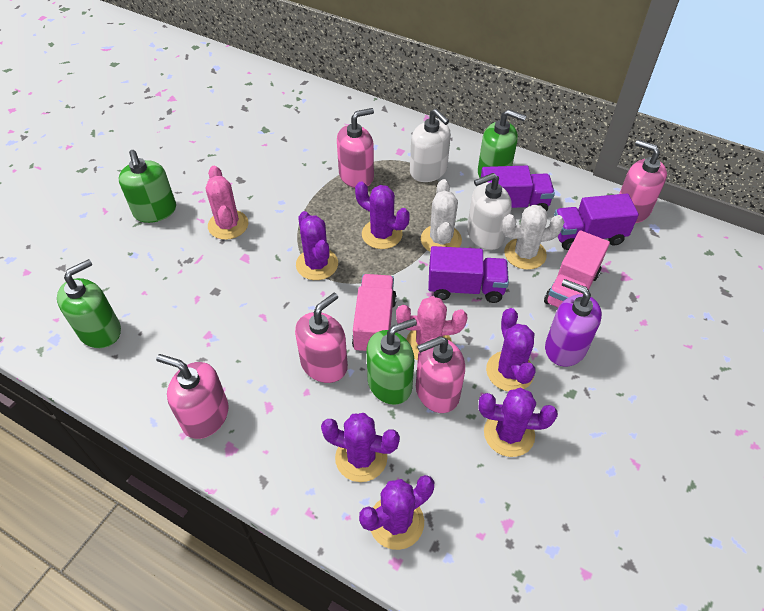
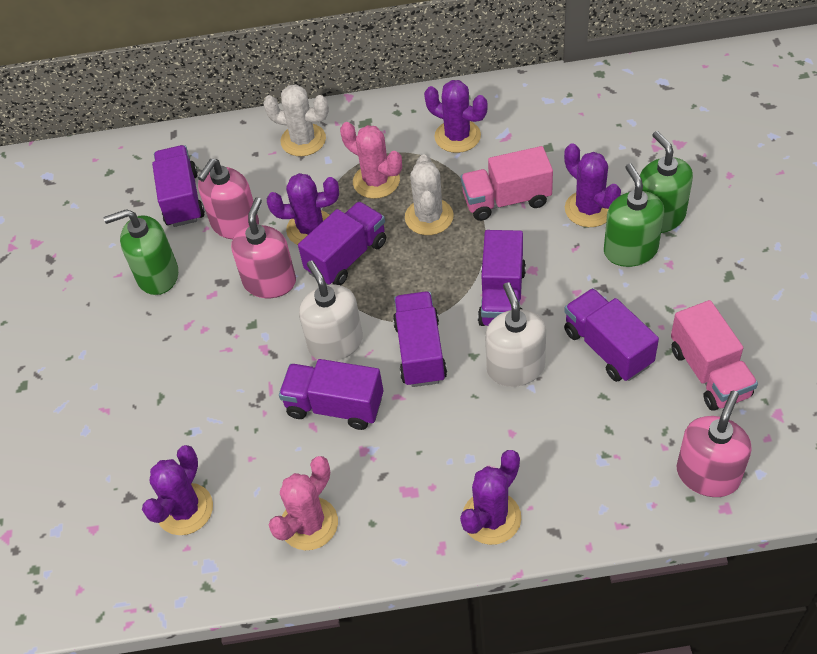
green soap dispenser: 4 -> 3
pink soap dispenser: 5 -> 3
purple cactus: 6 -> 5
purple soap dispenser: 1 -> 0
purple truck: 3 -> 6

